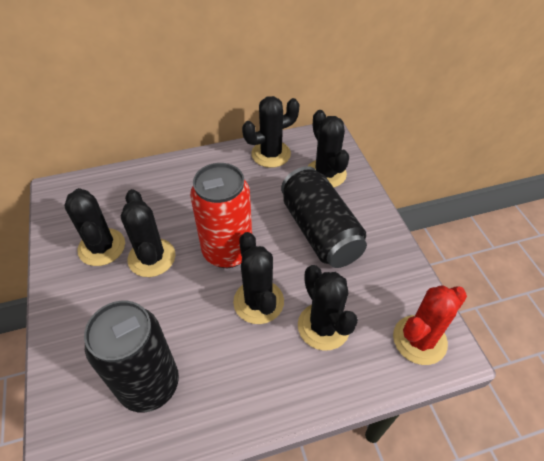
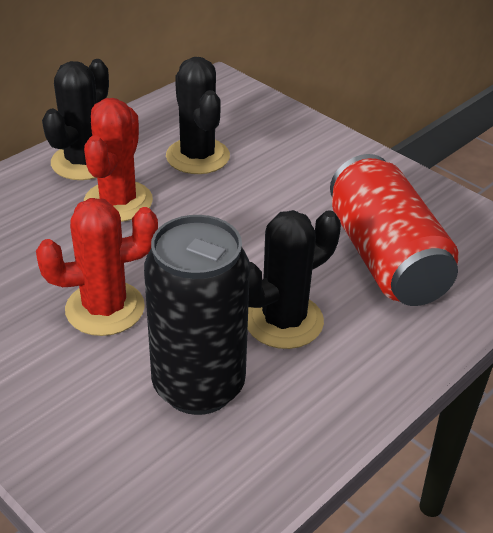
black cactus: 6 -> 3
black can: 2 -> 1
red cactus: 1 -> 2

